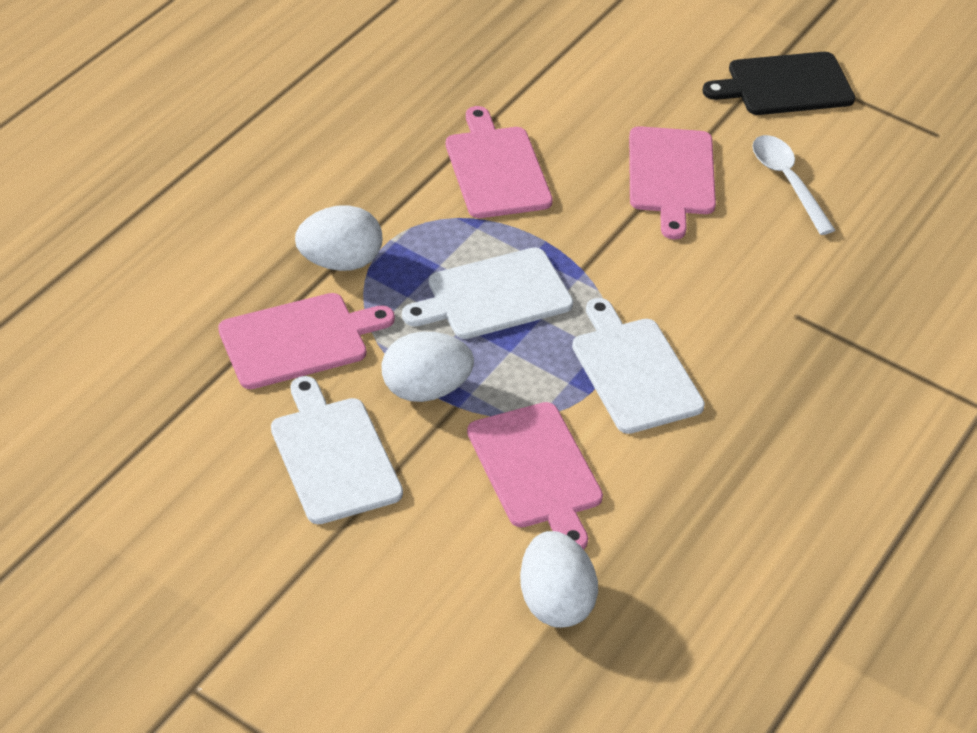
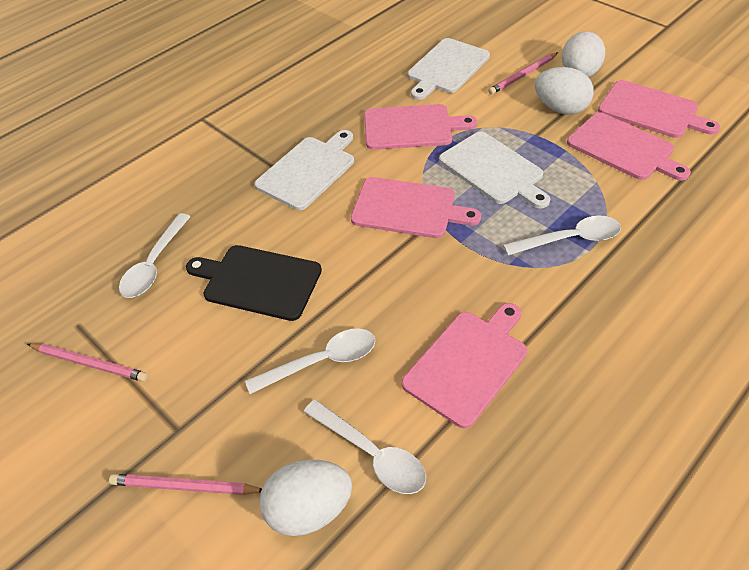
pink cutting board: 4 -> 5
pink pencil: 0 -> 3
white spoon: 1 -> 4

